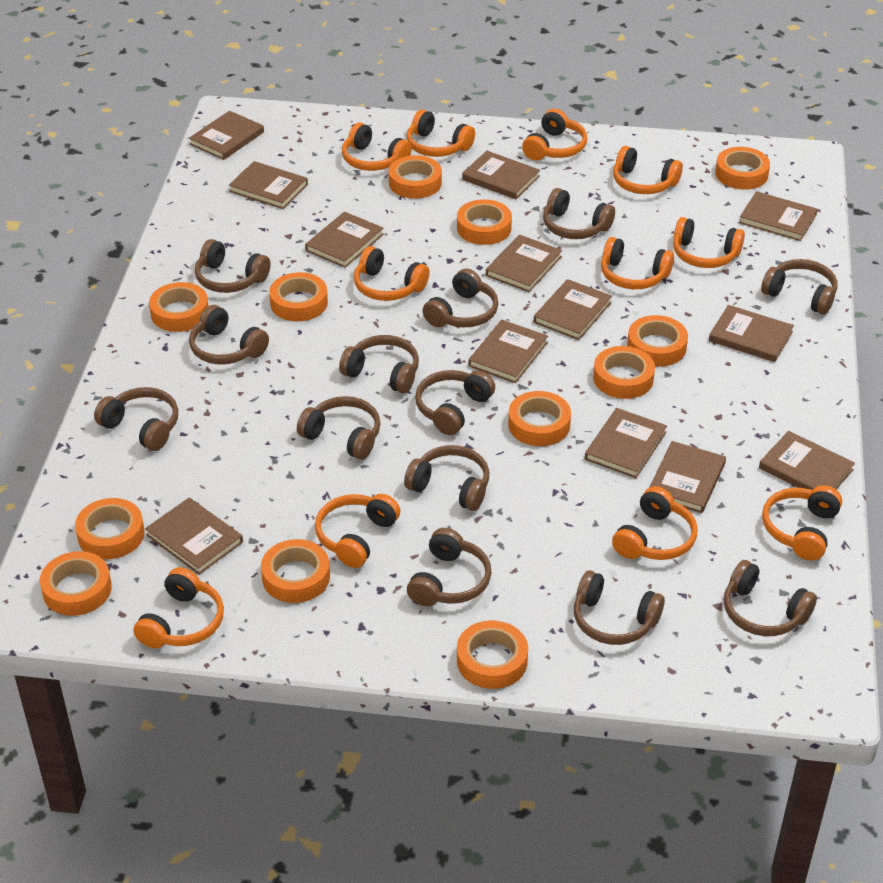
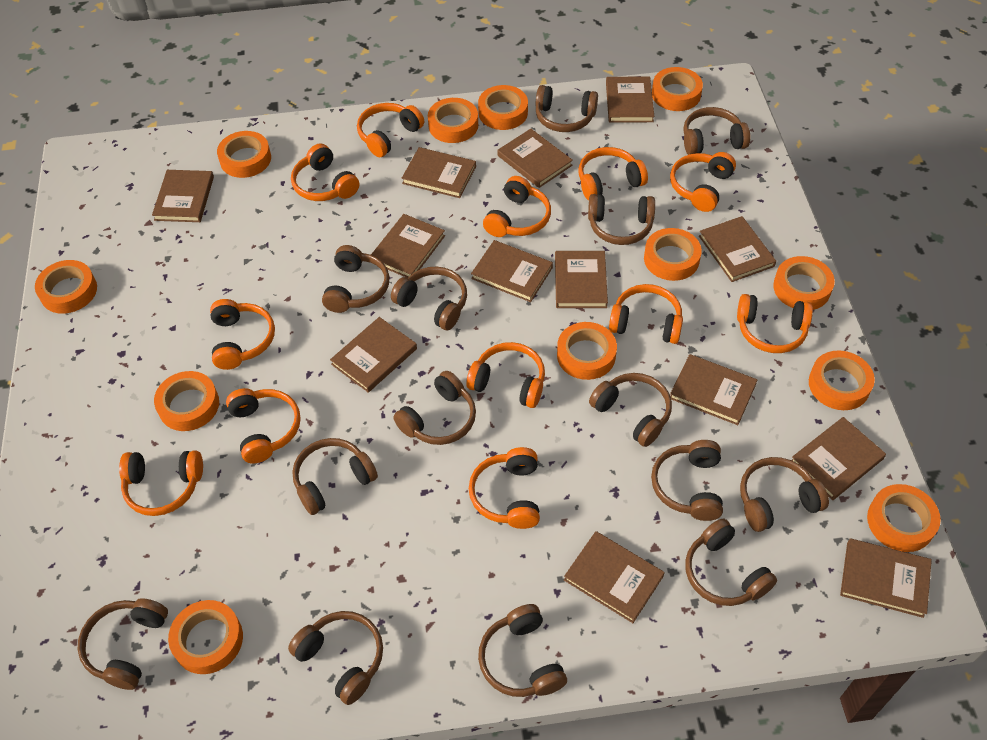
brown headphones: 13 -> 14
orange headphones: 11 -> 12

